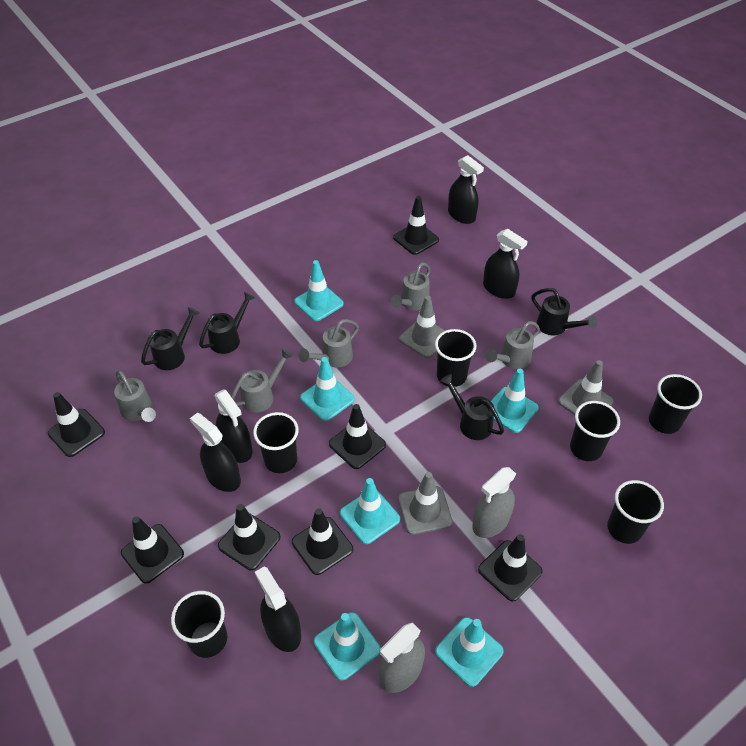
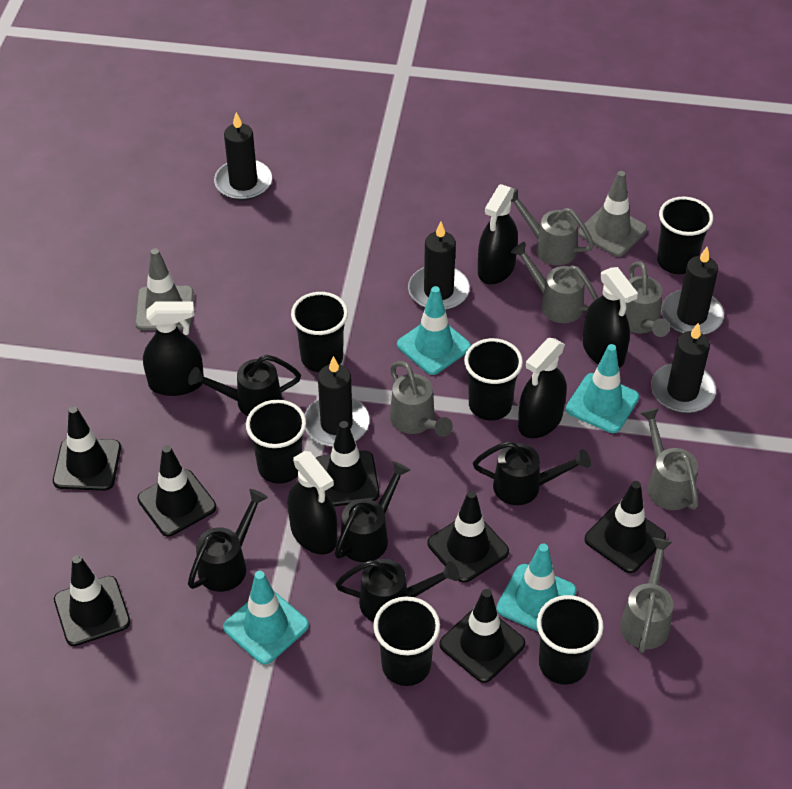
black candle: 0 -> 5
black watering can: 4 -> 5
grey spray bottle: 2 -> 0
grey traffic cone: 3 -> 2
grey watering can: 5 -> 6
turquoise traffic cone: 6 -> 4

